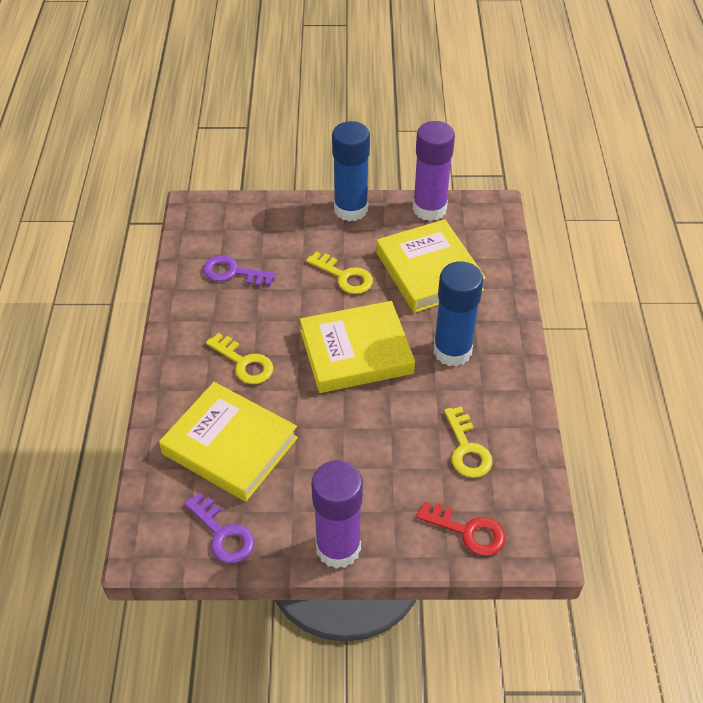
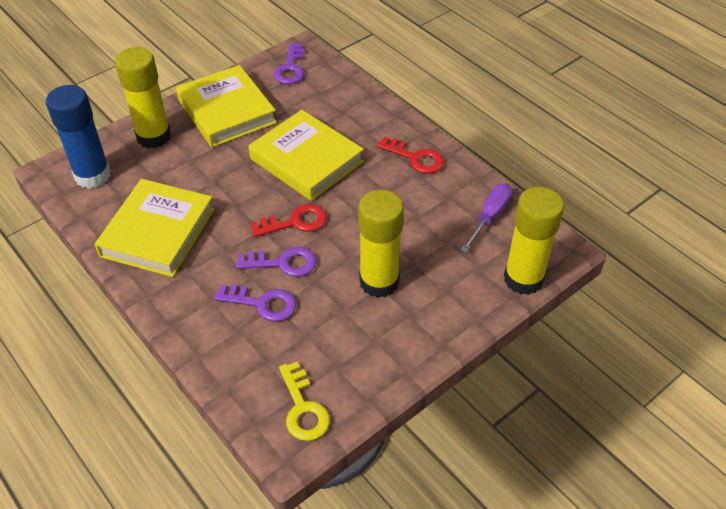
blue glue stick: 2 -> 1
purple glue stick: 2 -> 0
purple key: 2 -> 3
purple screwdriver: 0 -> 1
red key: 1 -> 2
yellow glue stick: 0 -> 3
yellow key: 3 -> 1

